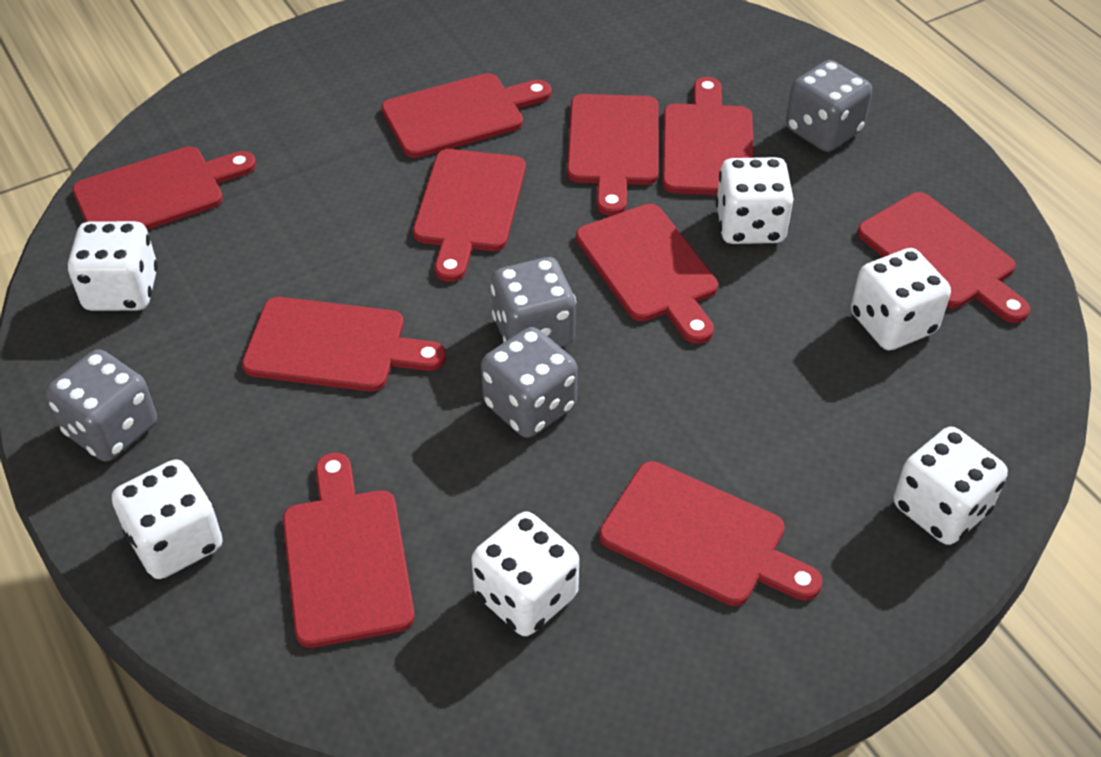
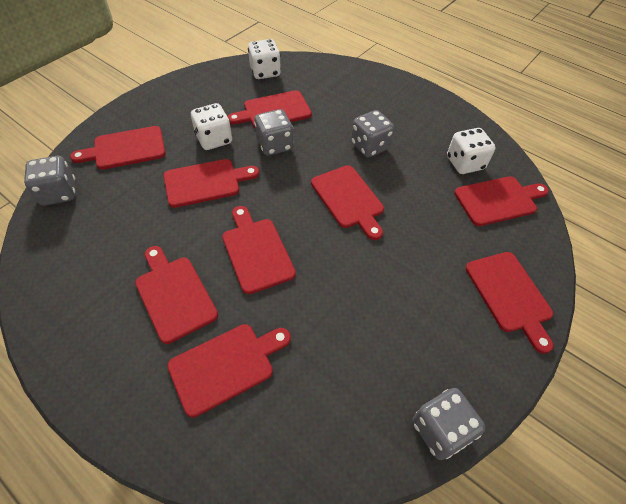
red cutting board: 10 -> 9
white dice: 6 -> 3

